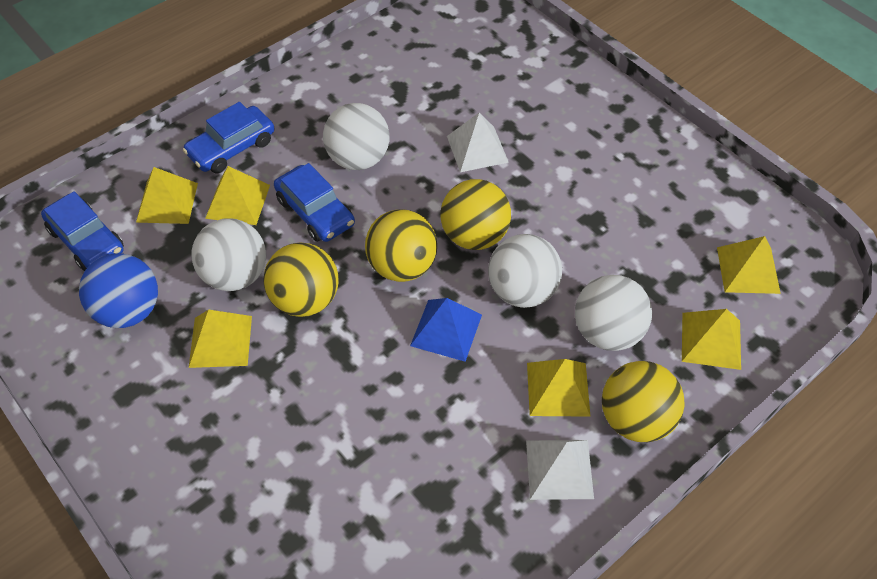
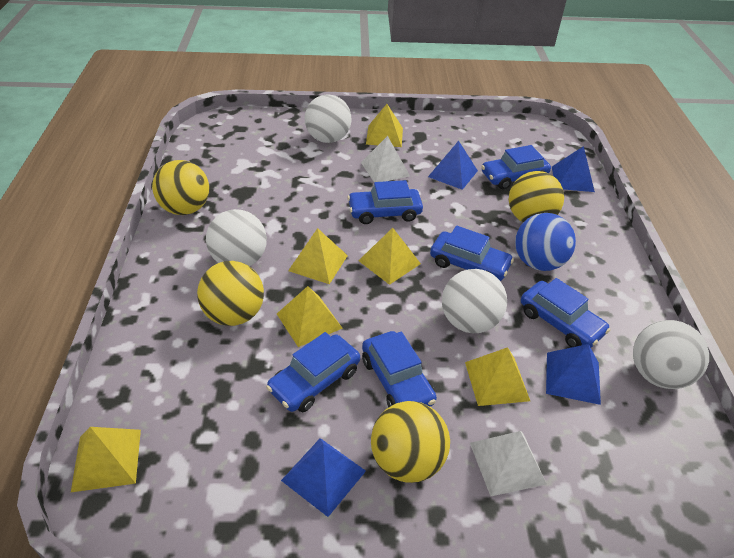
blue car: 3 -> 6
blue pyramid: 1 -> 4

